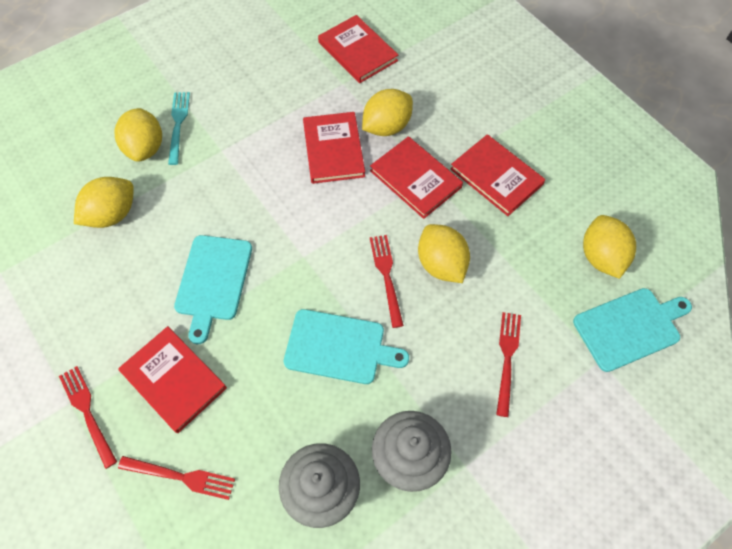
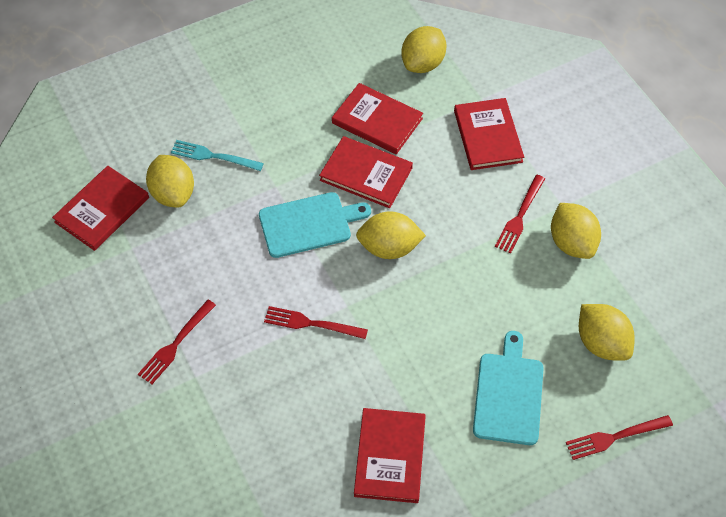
grey cupcake: 2 -> 0
turquoise cutting board: 3 -> 2

